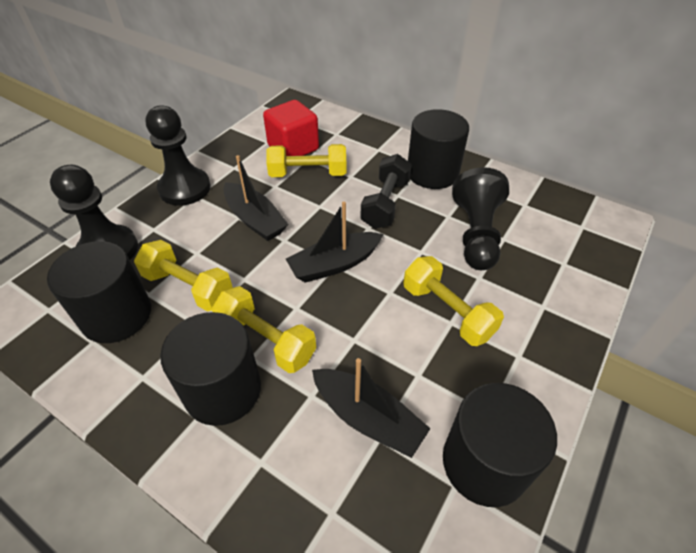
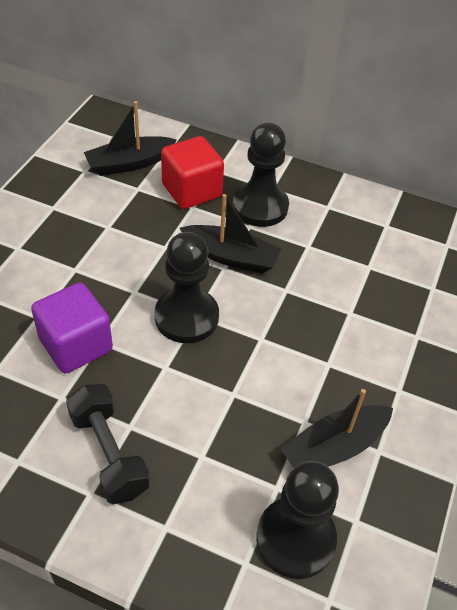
black cylinder: 4 -> 0
purple cube: 0 -> 1
yellow dumbbell: 4 -> 0

